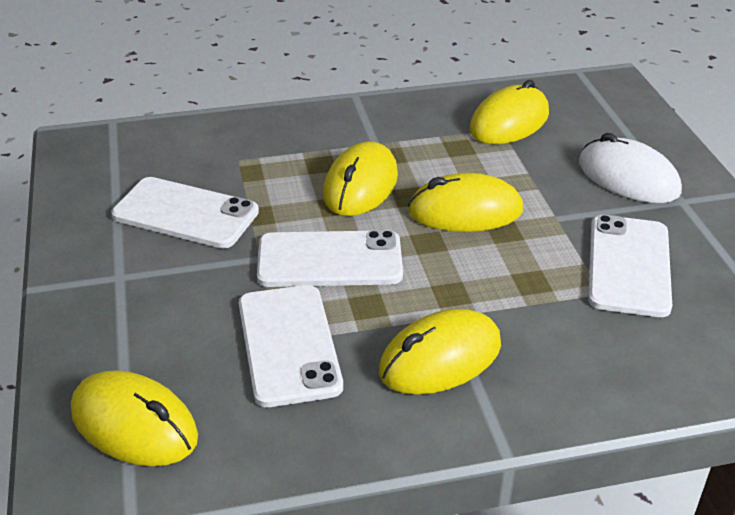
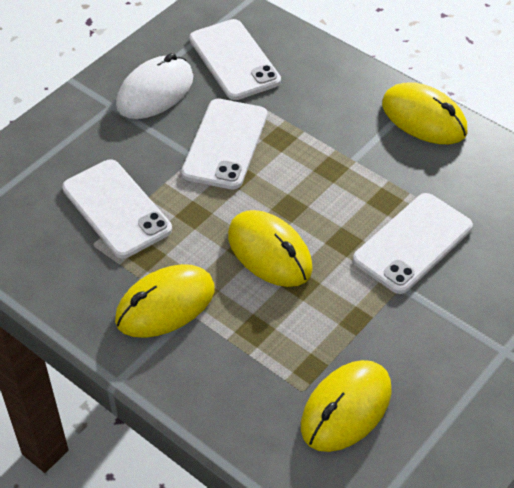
yellow mouse: 5 -> 4

